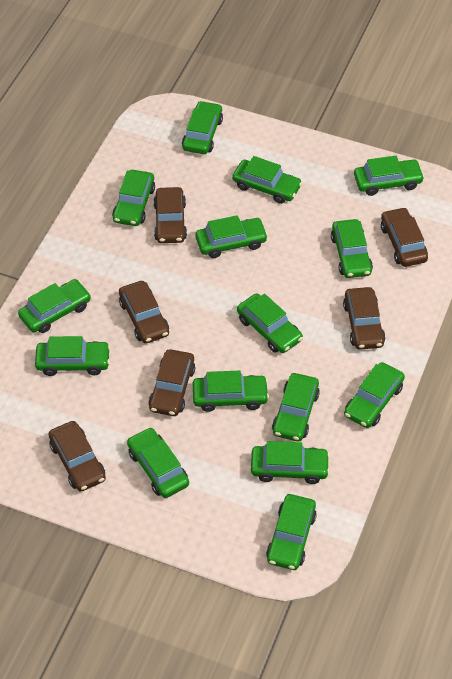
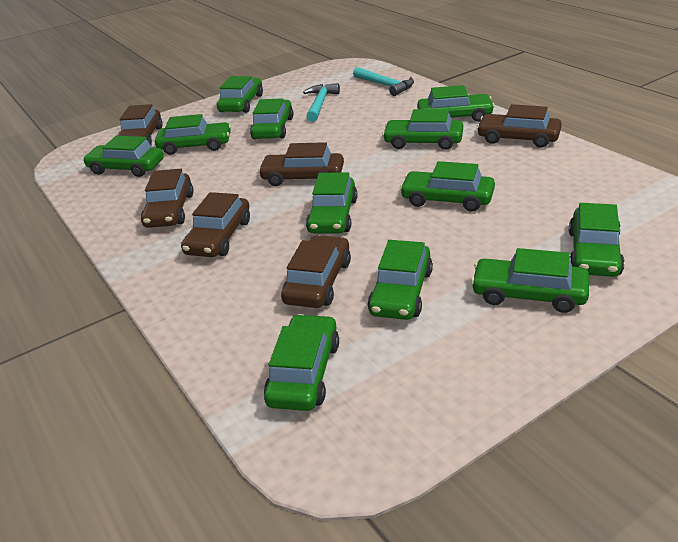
green car: 15 -> 12
turquoise hammer: 0 -> 2

